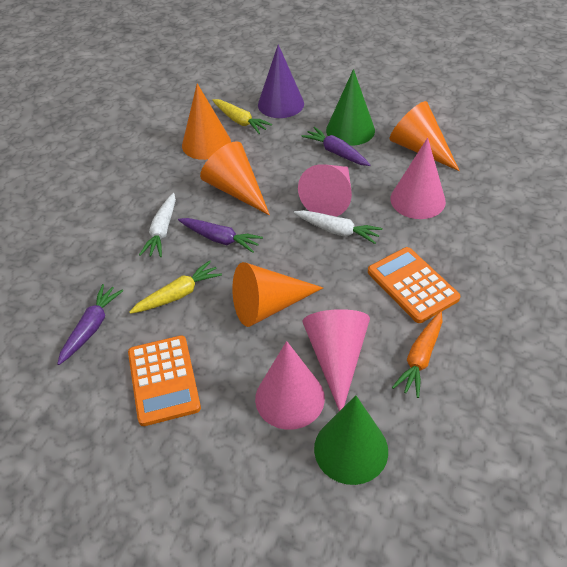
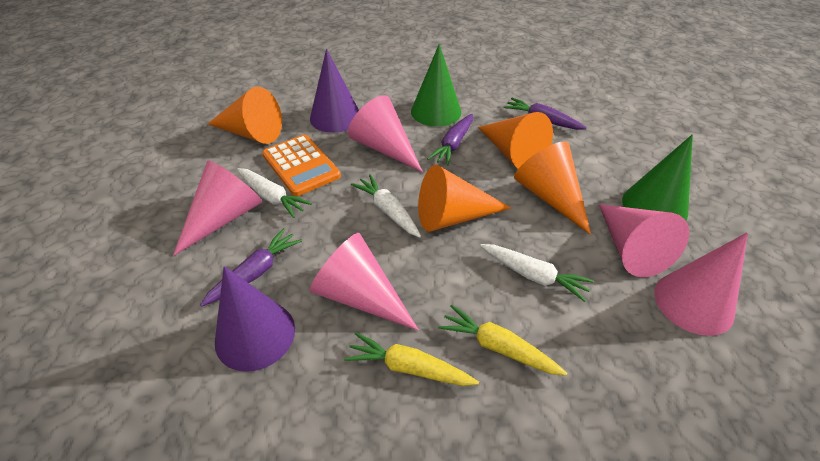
orange calculator: 2 -> 1
orange carrot: 1 -> 0
pink cone: 4 -> 5
purple cone: 1 -> 2
white carrot: 2 -> 3

